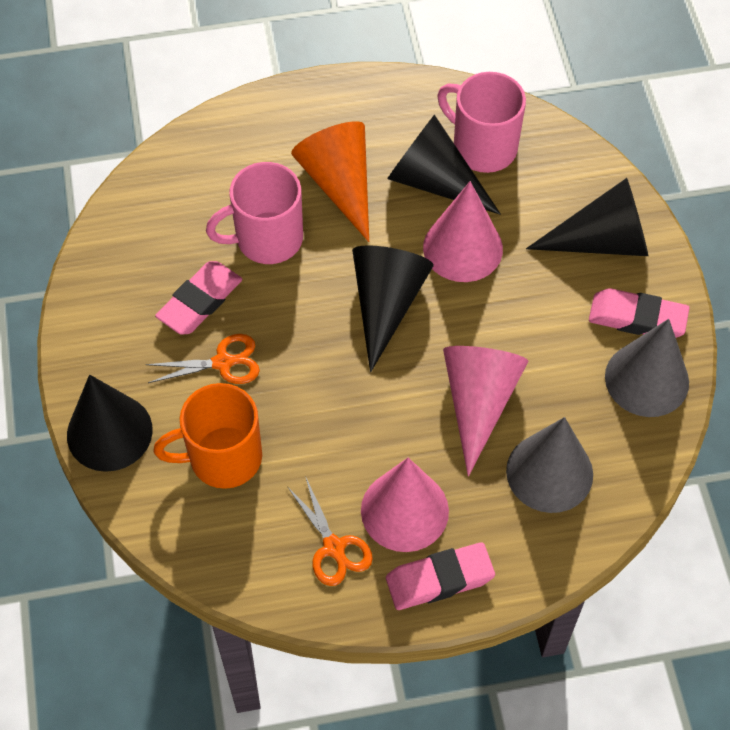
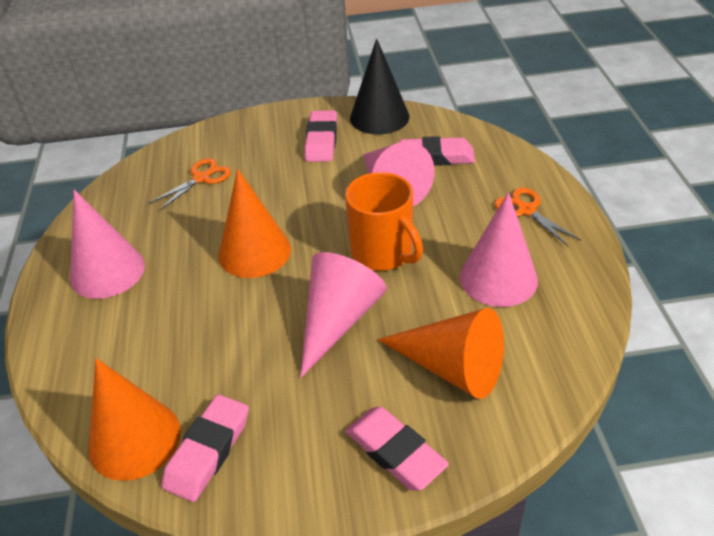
black cone: 4 -> 1
grey cone: 2 -> 0
orange cone: 1 -> 3
pink cone: 3 -> 4
pink eraser: 3 -> 4
pink mug: 2 -> 0

